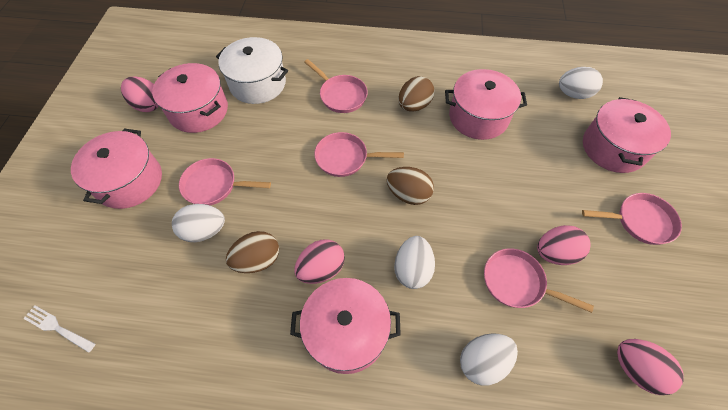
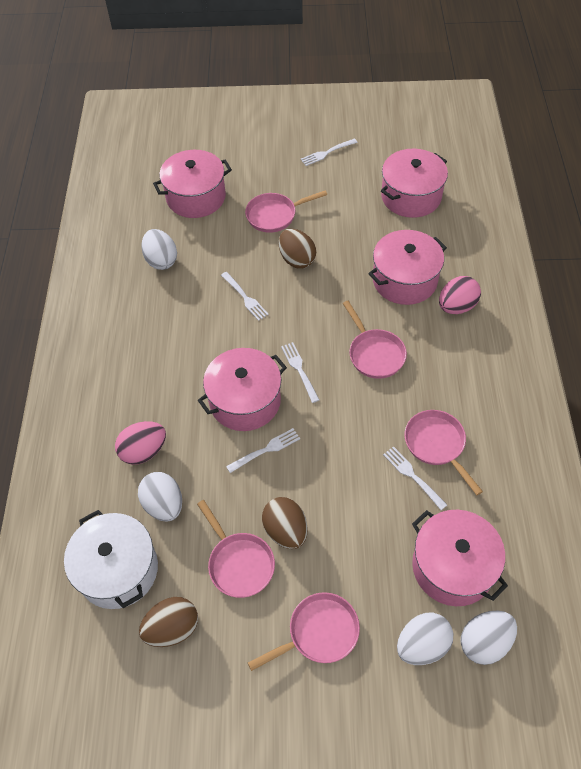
pink egg: 4 -> 2
white fork: 1 -> 5

